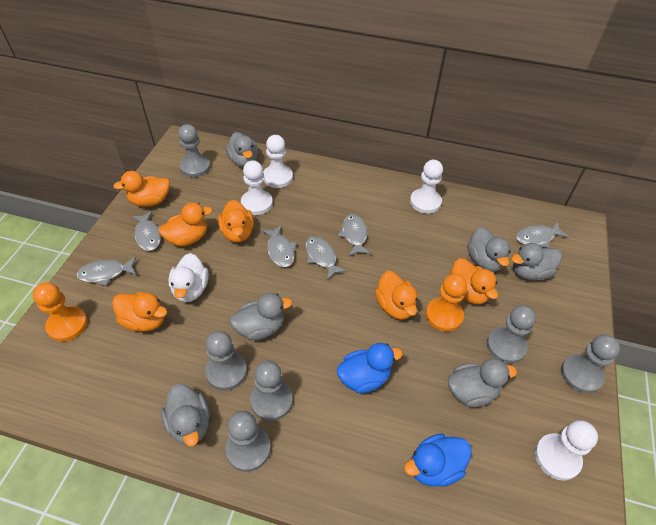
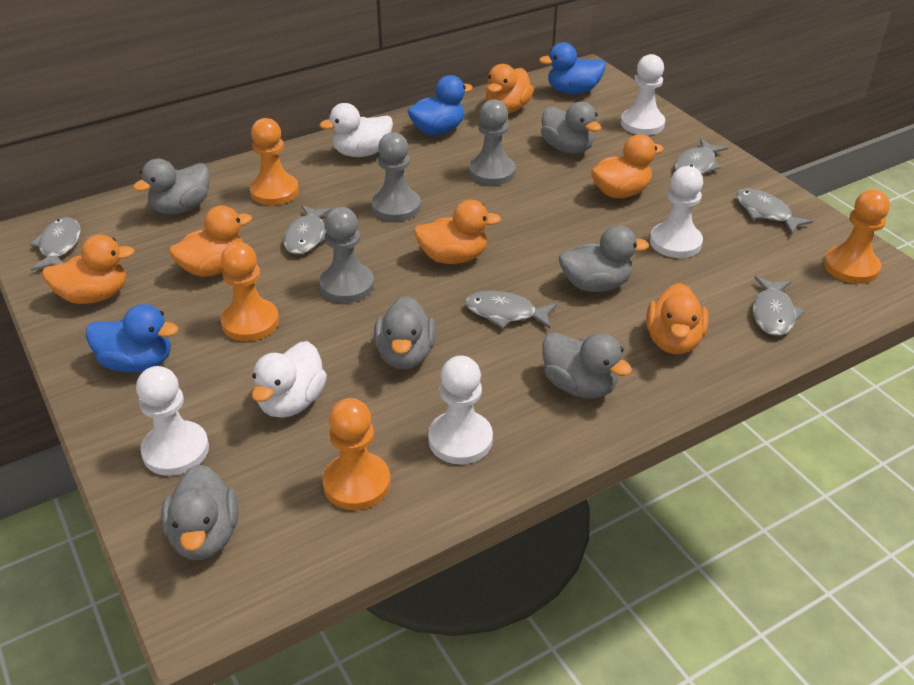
blue duck: 2 -> 3
grey pawn: 6 -> 3
orange pawn: 2 -> 4
white duck: 1 -> 2

